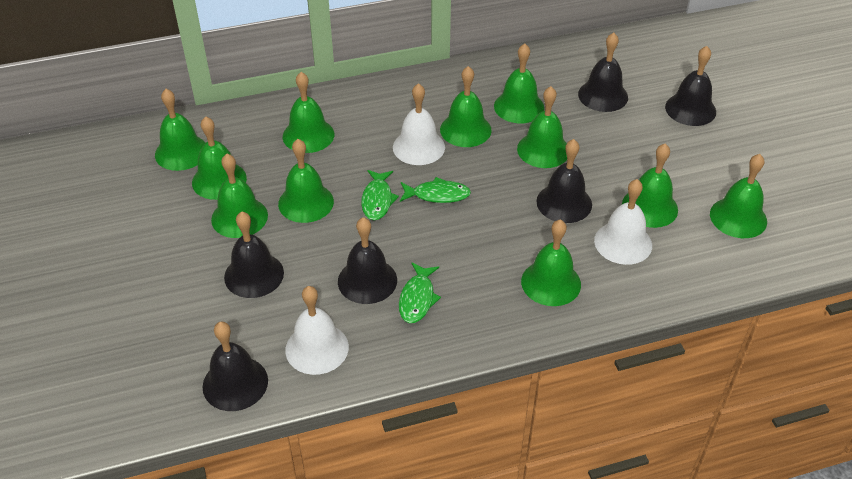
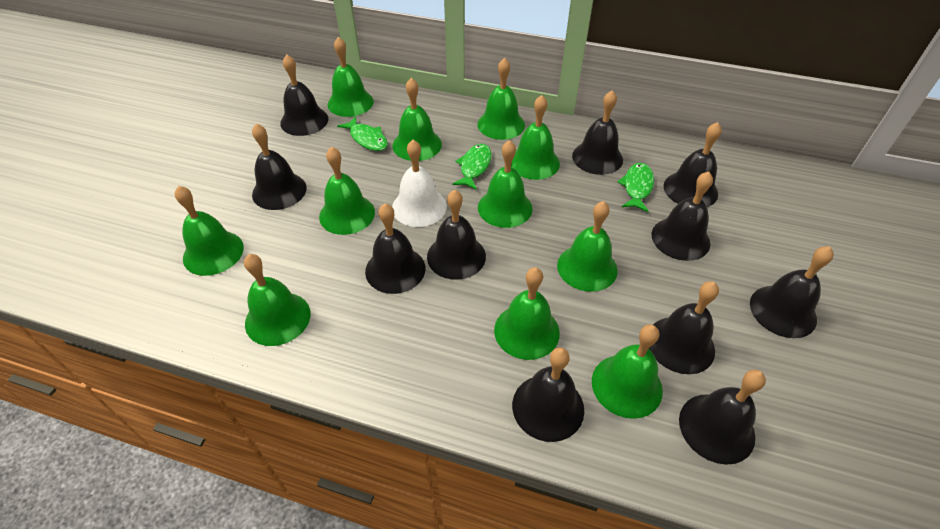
black bell: 6 -> 11
white bell: 3 -> 1

